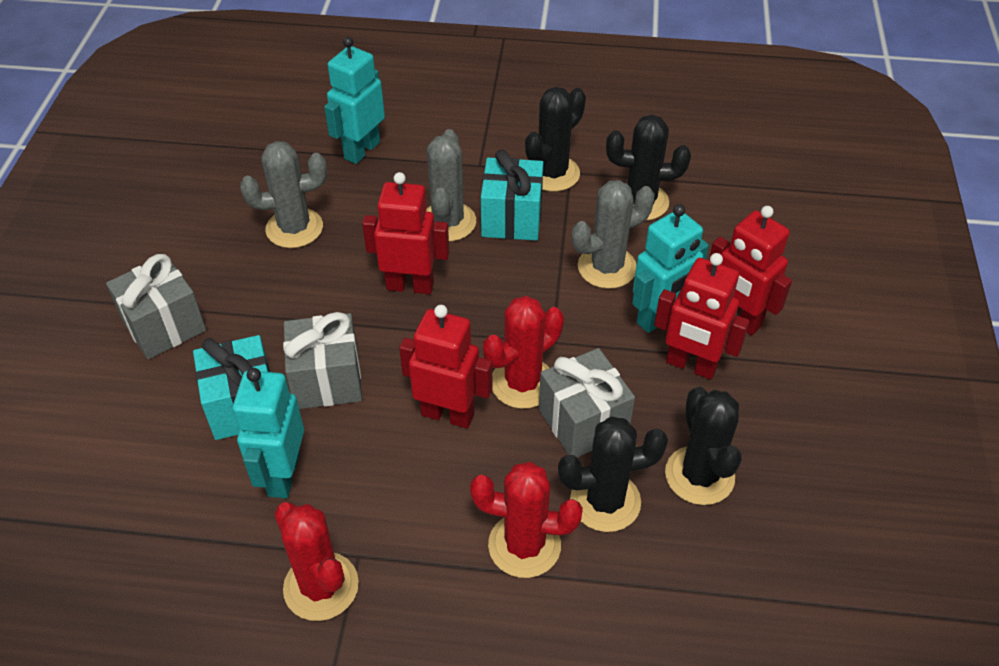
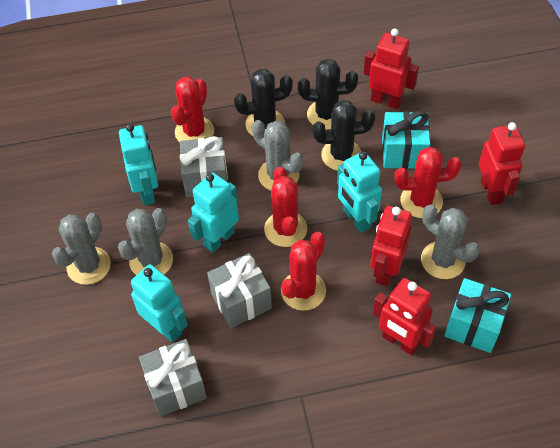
black cactus: 4 -> 3
grey cactus: 3 -> 4
red cactus: 3 -> 4
turquoise robot: 3 -> 4

